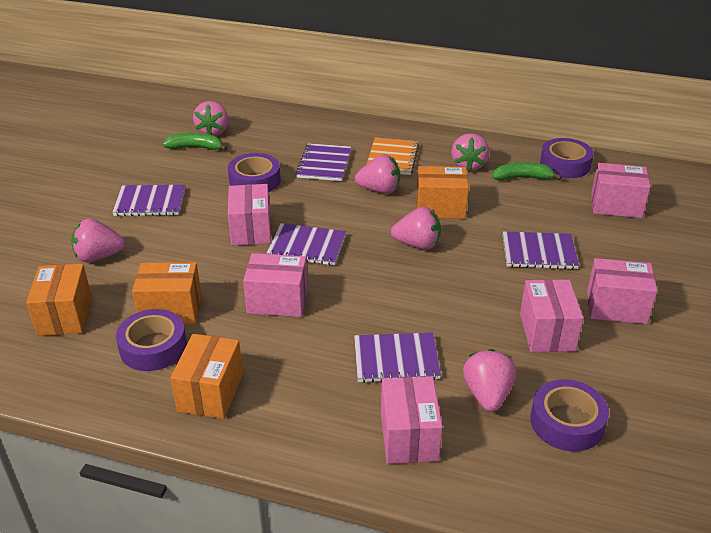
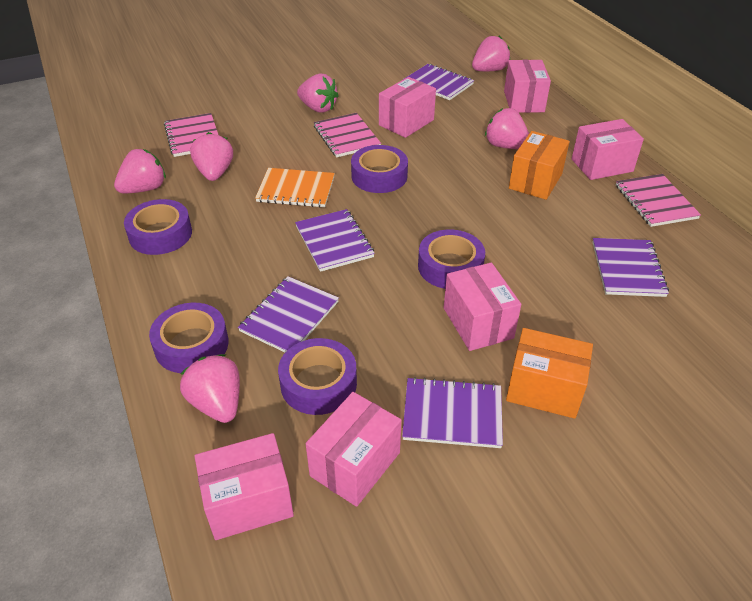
green banana: 2 -> 0
orange box: 4 -> 2
pink notebook: 0 -> 3
purple tape: 4 -> 5

